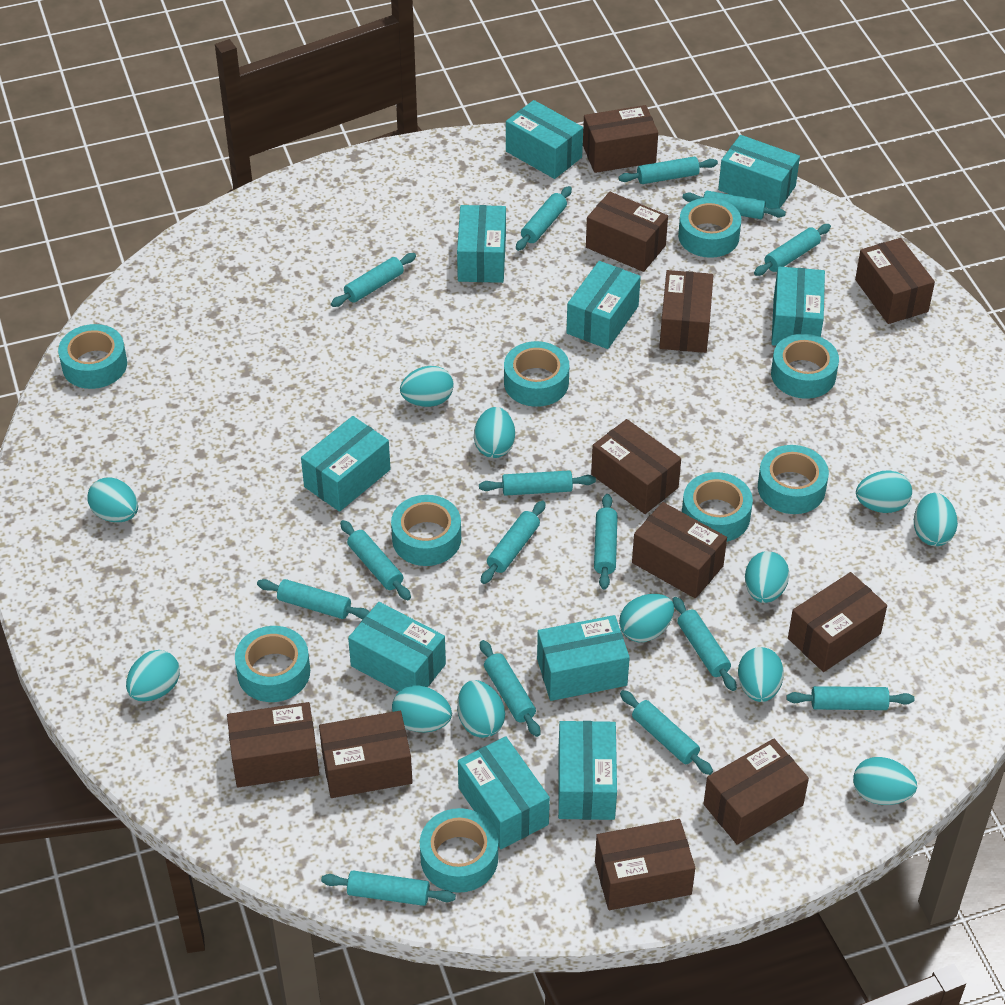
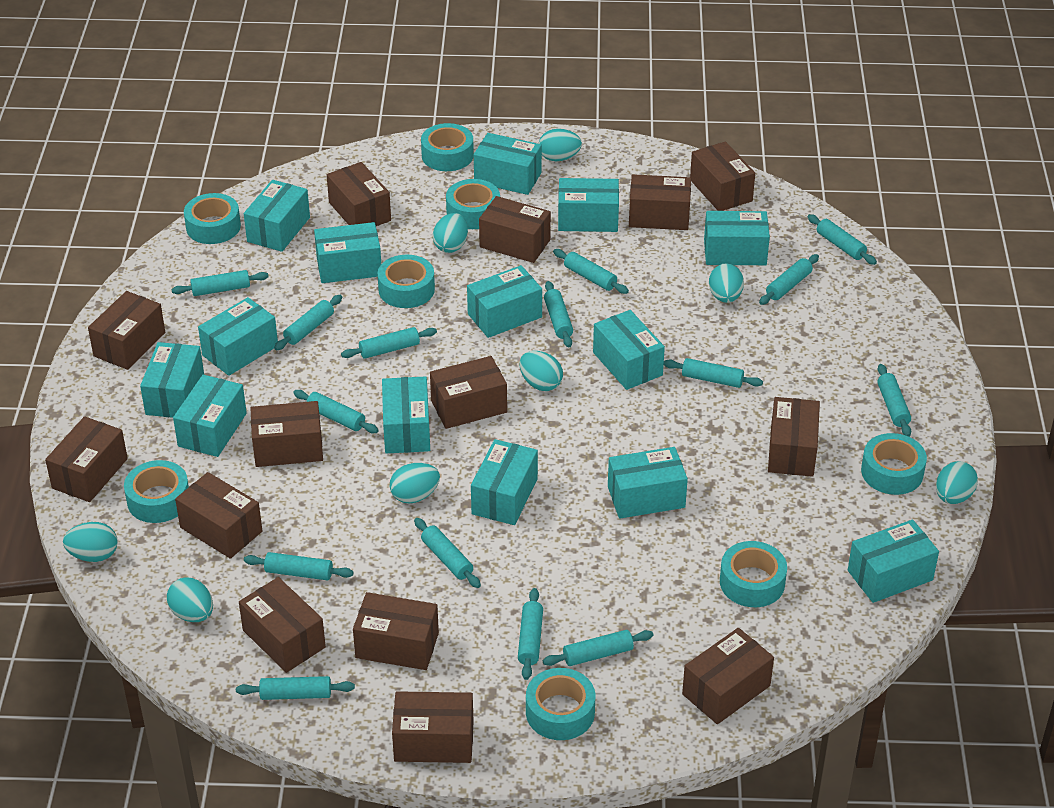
brown box: 11 -> 14
turquoise box: 10 -> 14
turquoise egg: 12 -> 8
turquoise tape: 9 -> 8

